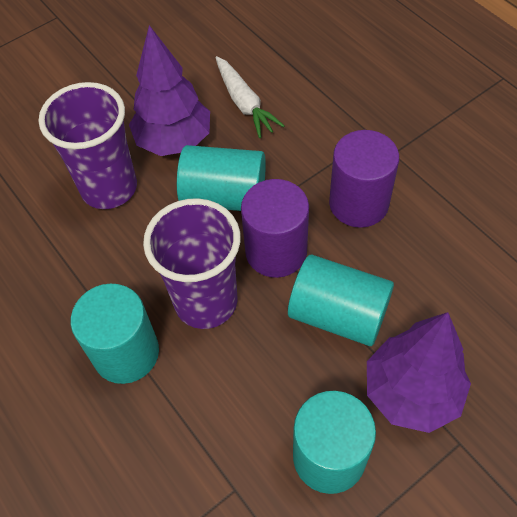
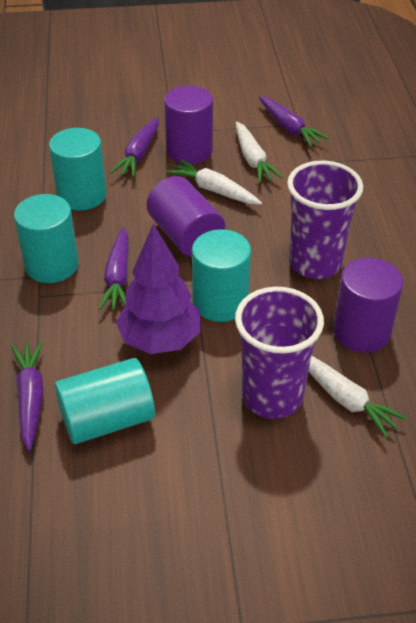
purple carrot: 0 -> 4
purple cylinder: 2 -> 3
purple tree: 2 -> 1
white carrot: 1 -> 3

